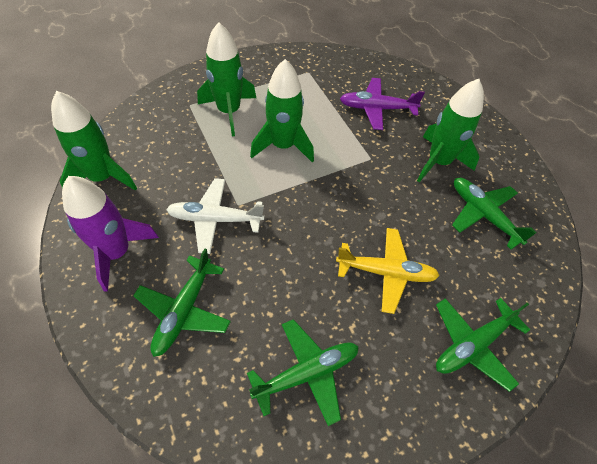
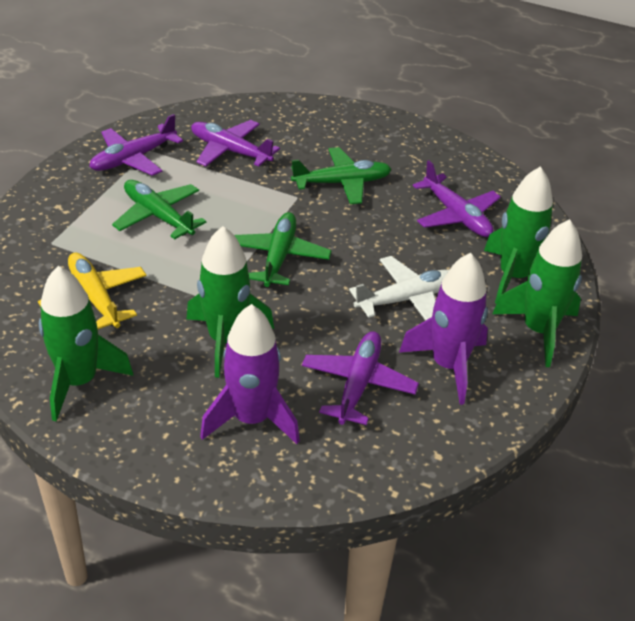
green plane: 4 -> 3
purple plane: 1 -> 4
purple rocket: 1 -> 2

